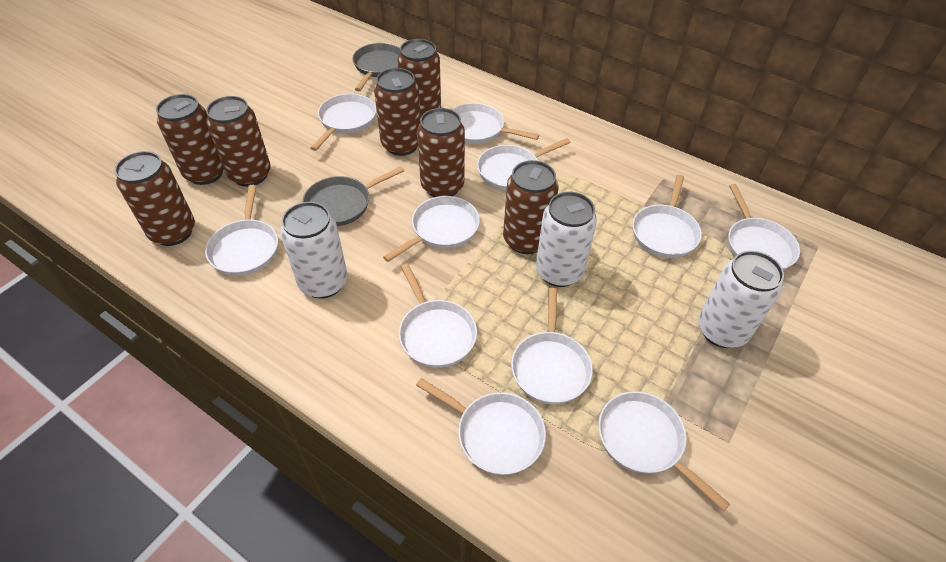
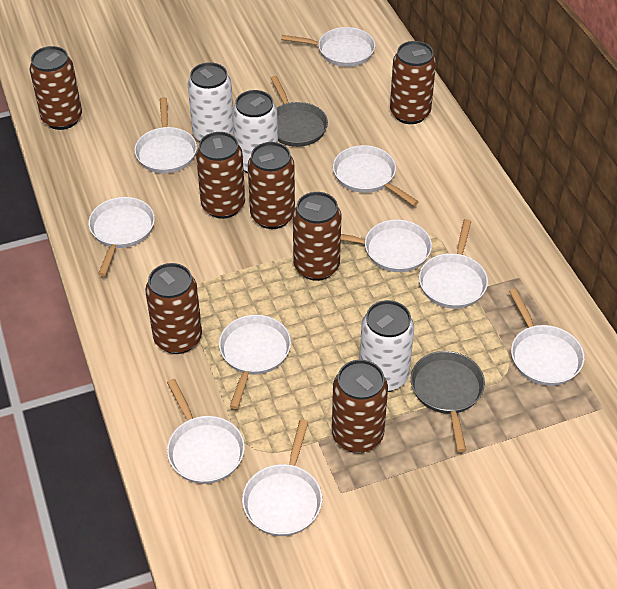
white pan: 11 -> 10

